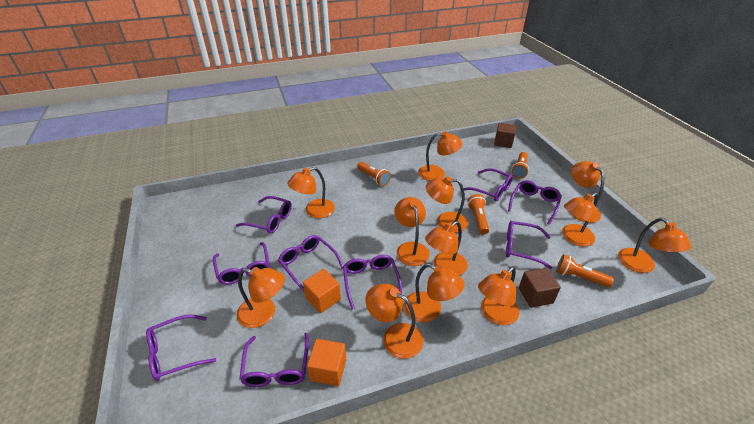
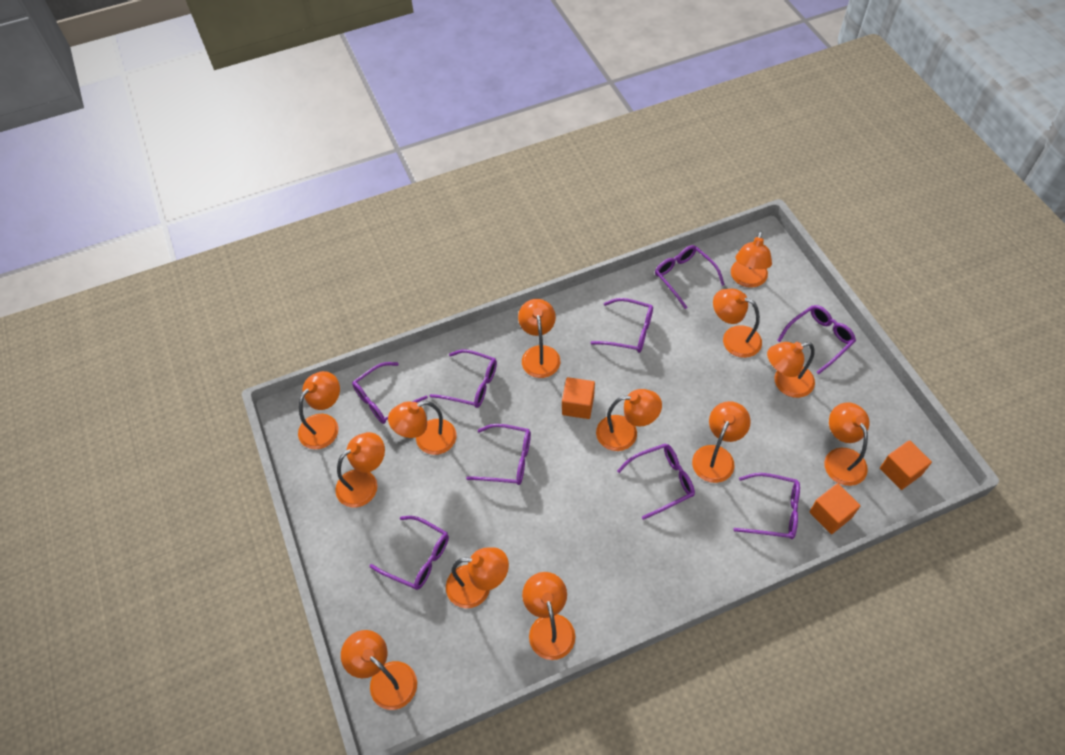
brown cube: 2 -> 0
orange cube: 2 -> 3
orange flashlight: 4 -> 0
orange lamp: 12 -> 13

